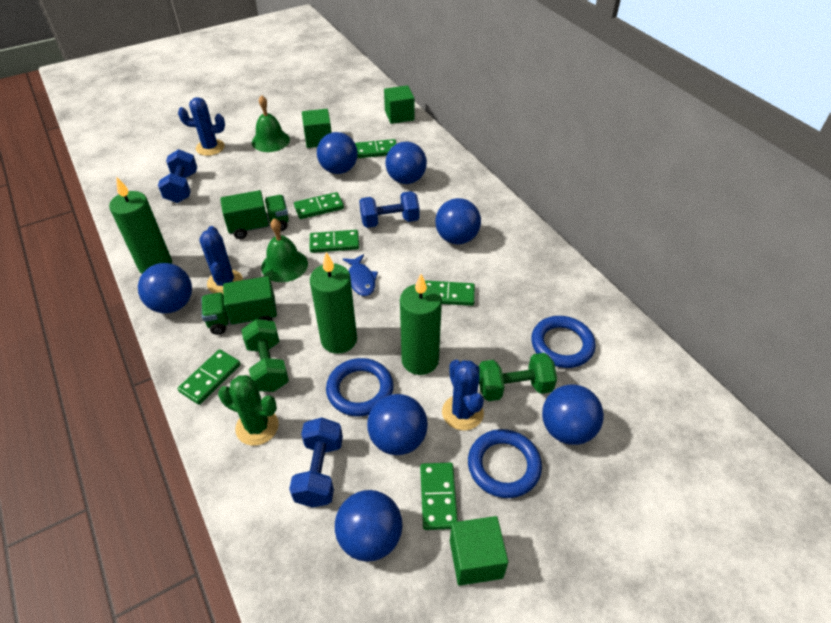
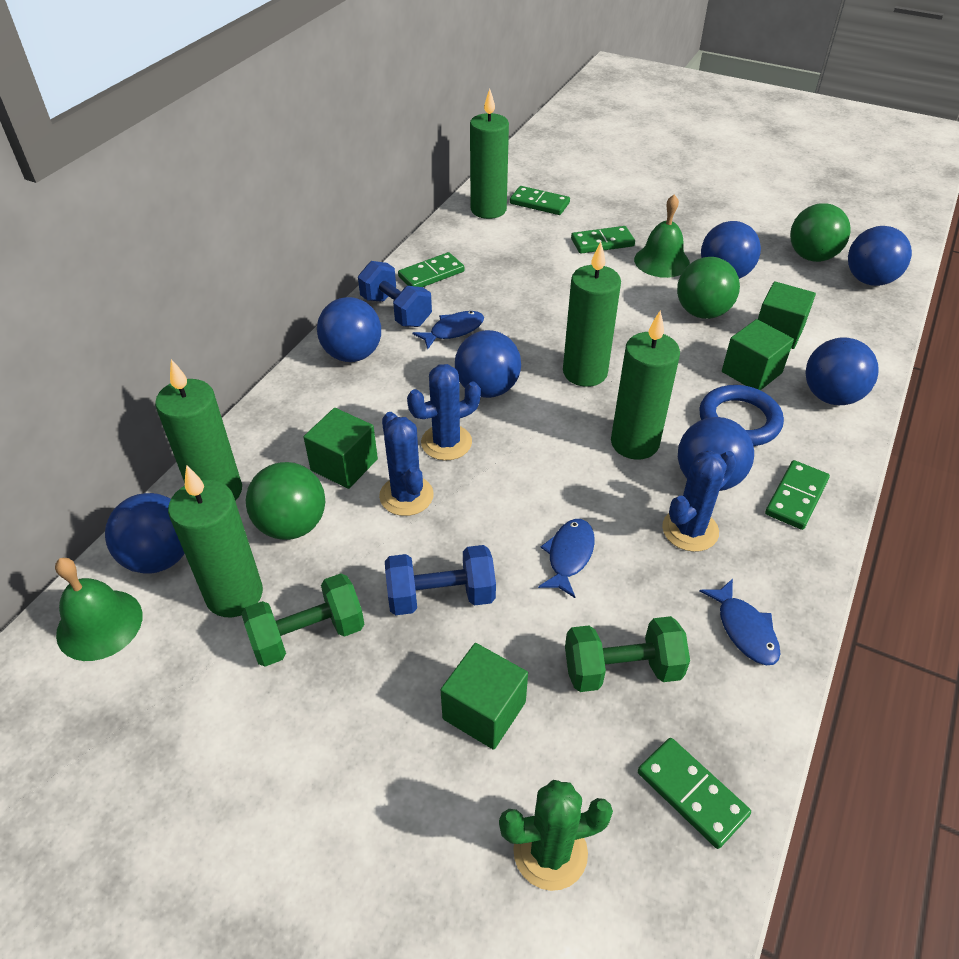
blue dumbbell: 3 -> 2
blue fish: 1 -> 3
blue ring: 3 -> 1
green ball: 0 -> 3
green candle: 3 -> 5
green cube: 3 -> 4
green domino: 6 -> 5
green truck: 2 -> 0

